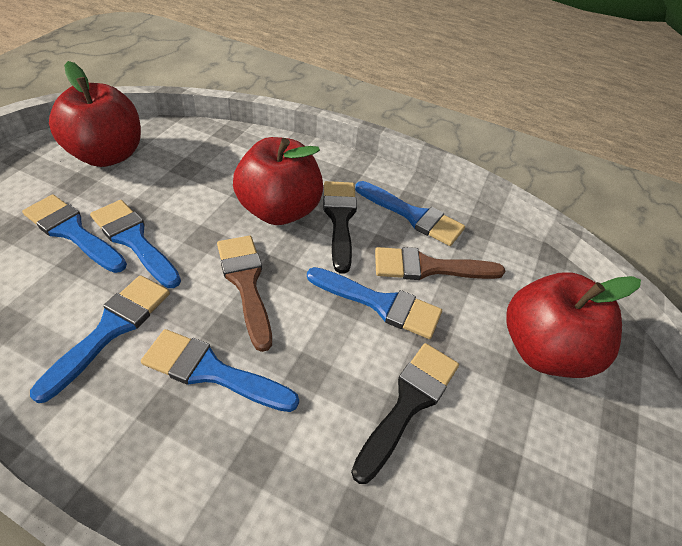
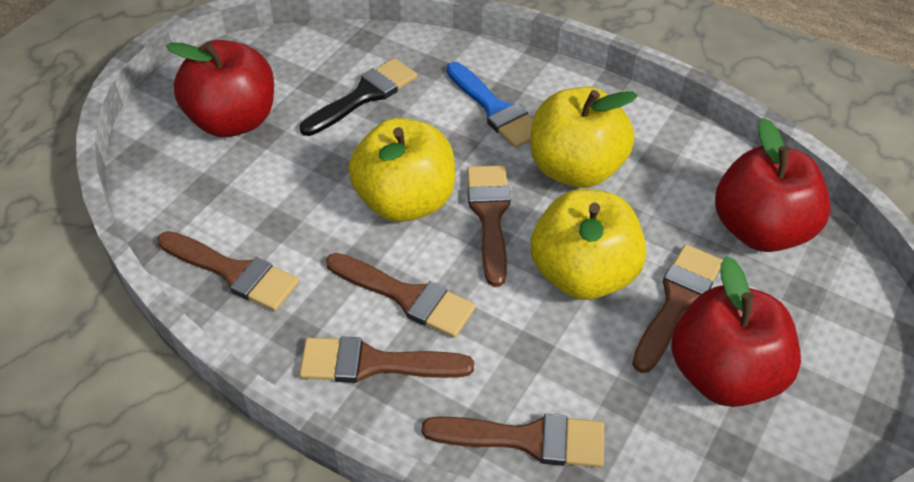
black brush: 2 -> 1
blue brush: 6 -> 1
brown brush: 2 -> 6
yellow apple: 0 -> 3

